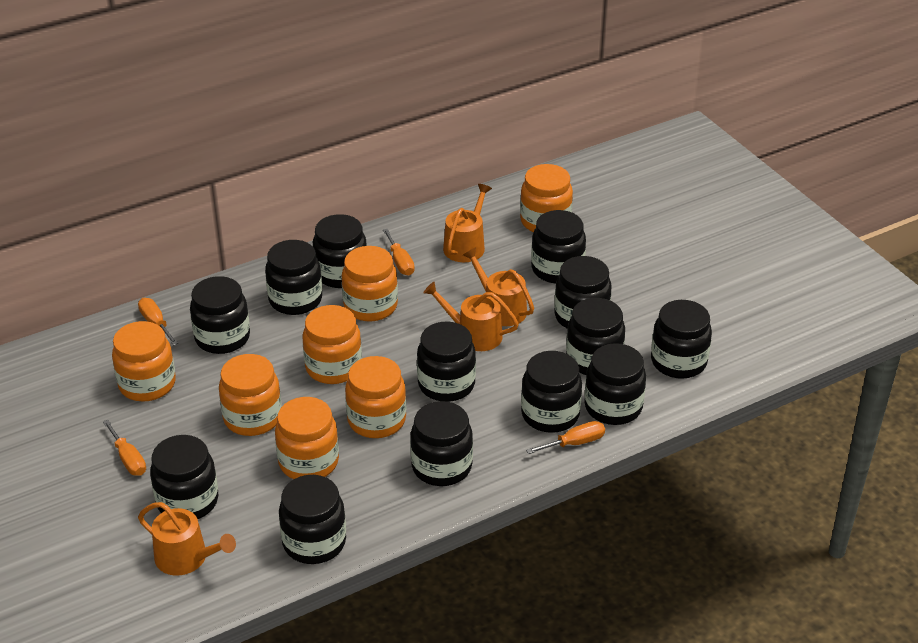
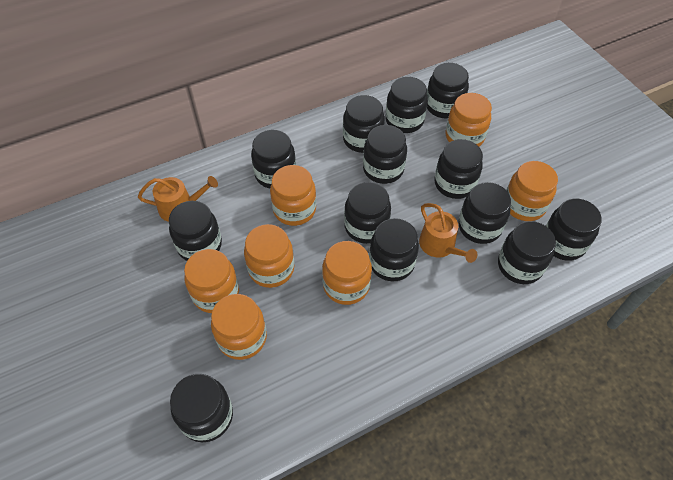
orange screwdriver: 4 -> 0
orange watering can: 4 -> 2

